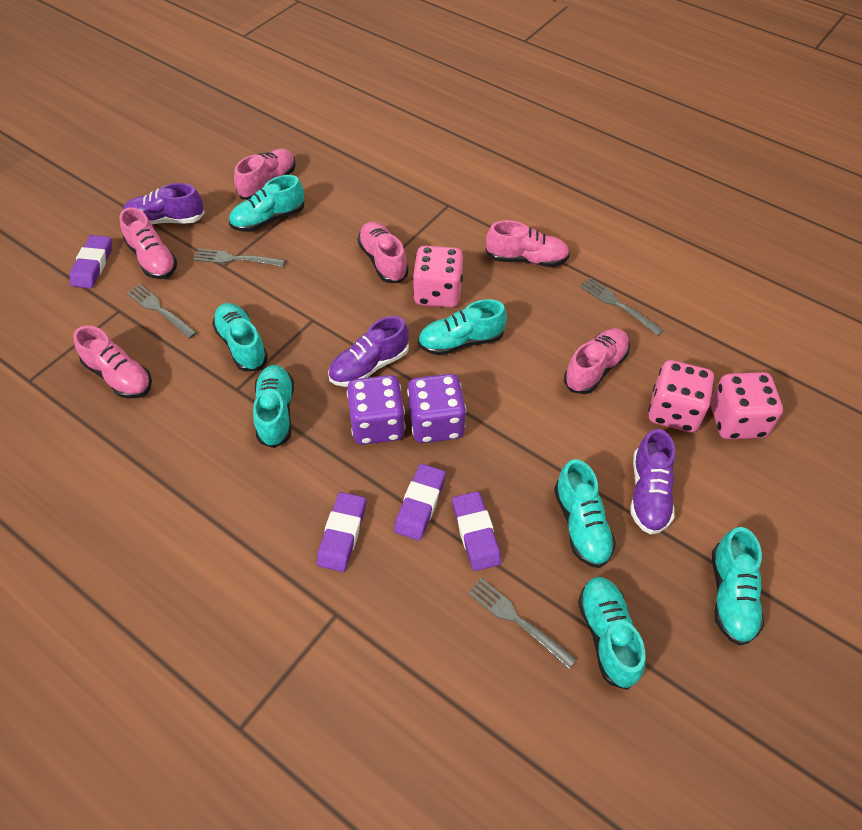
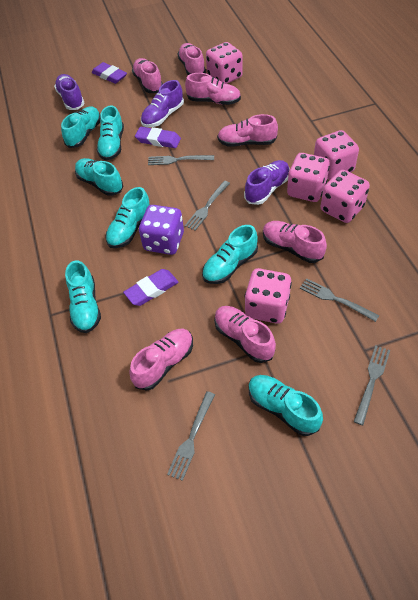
grey fork: 4 -> 5
pink dice: 3 -> 5
pink shoe: 6 -> 7
purple dice: 2 -> 1
purple eraser: 4 -> 3

